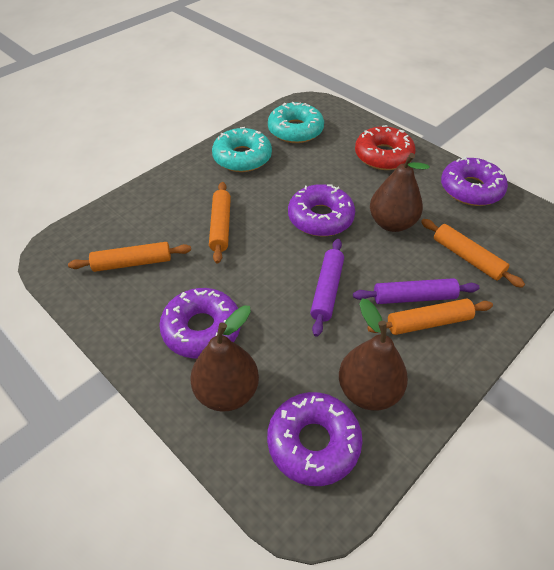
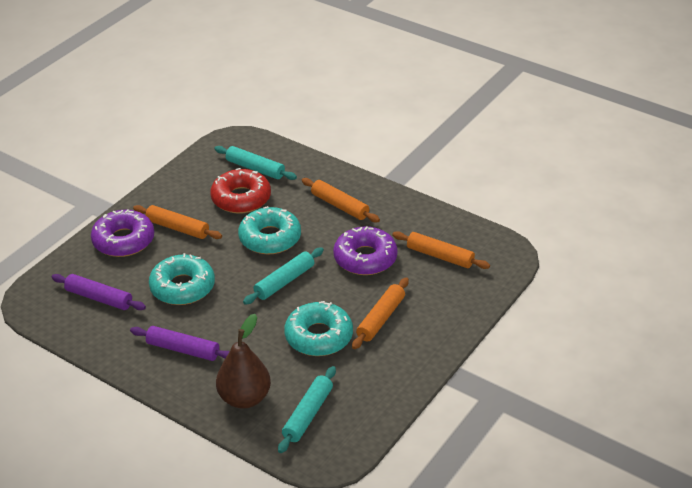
brown pear: 3 -> 1
purple donut: 4 -> 2
turquoise donut: 2 -> 3
turquoise rolling pin: 0 -> 3

